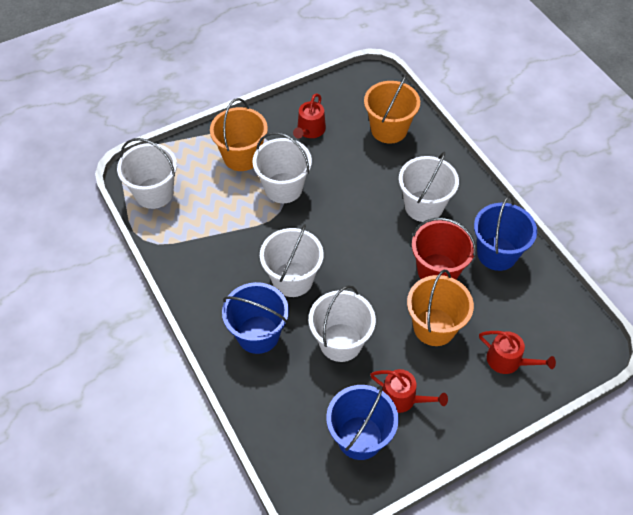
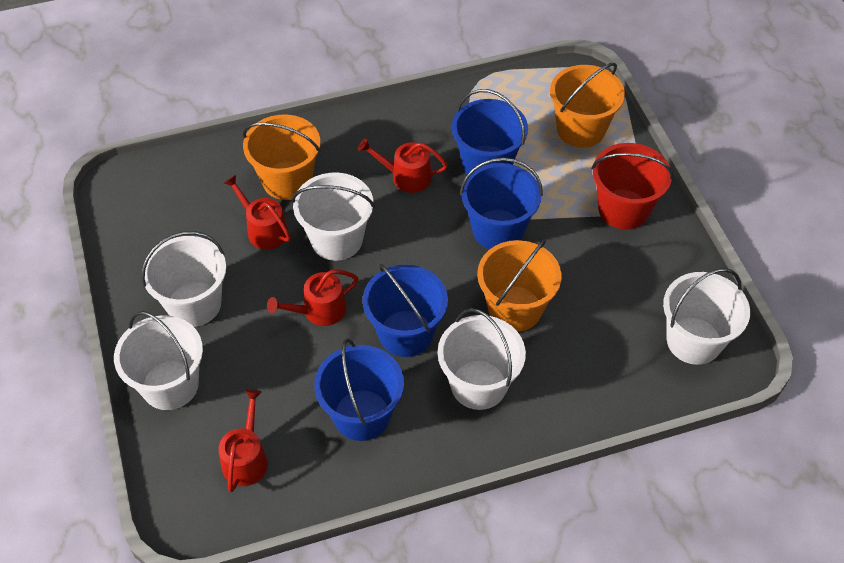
blue bucket: 3 -> 4
red watering can: 3 -> 4

